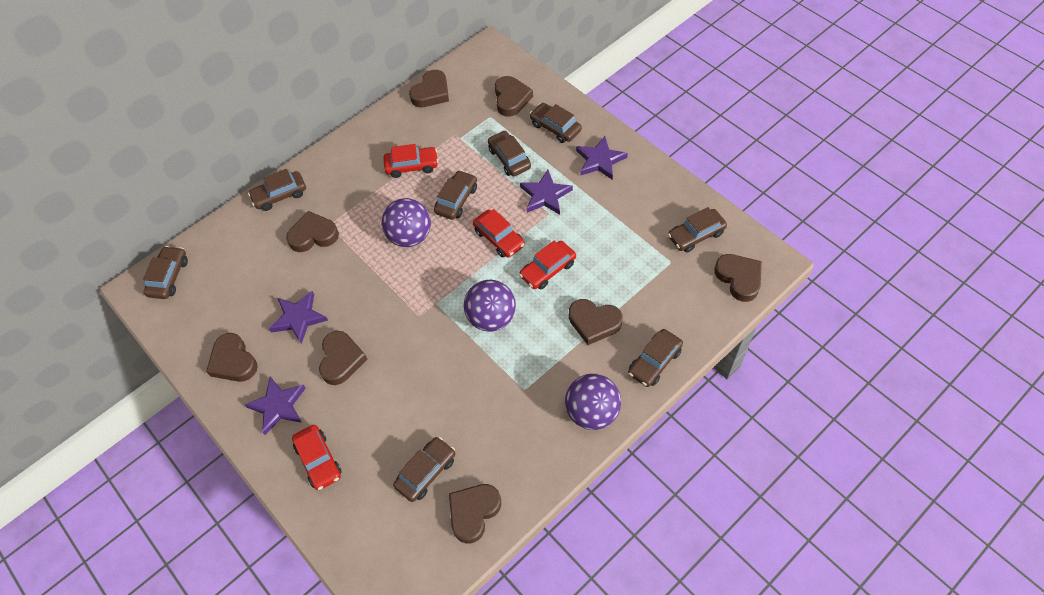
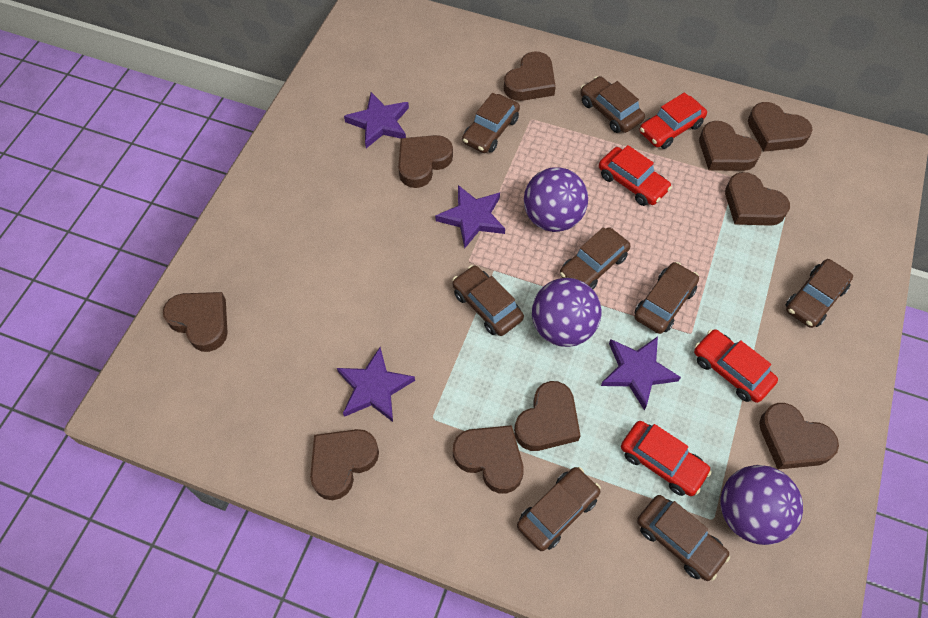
brown heart: 8 -> 10

